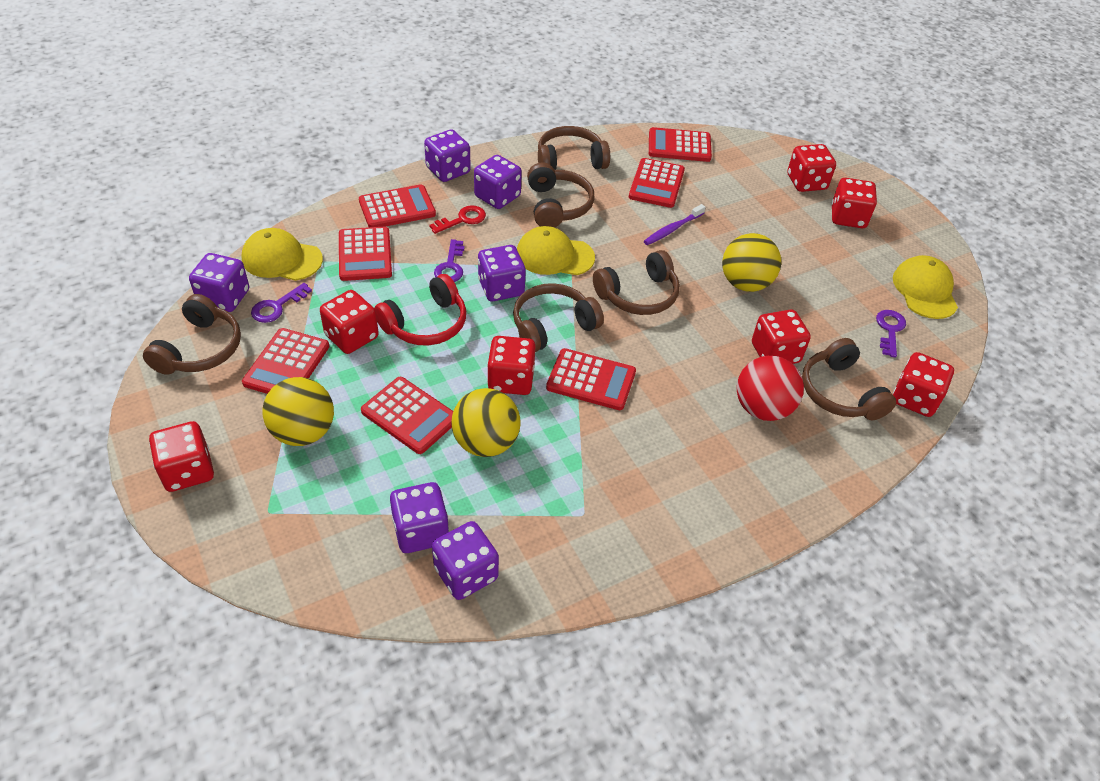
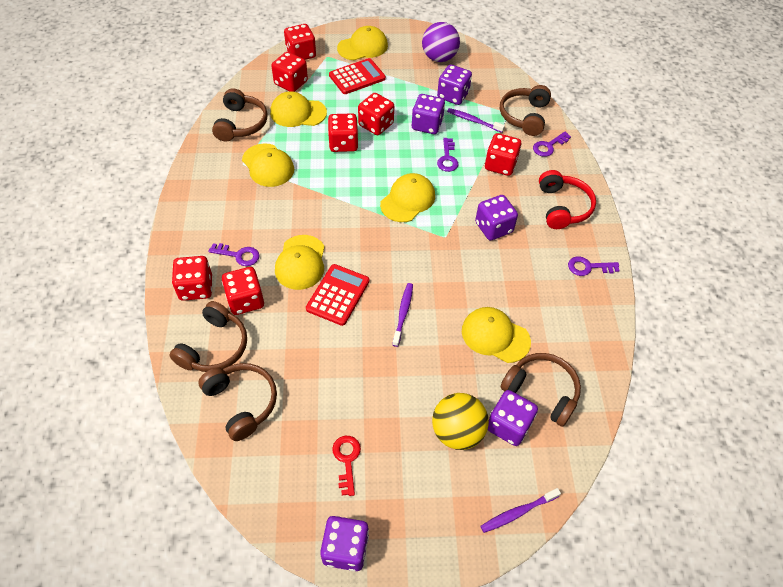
brown headphones: 6 -> 5
purple ball: 0 -> 1
purple dice: 6 -> 5
purple key: 3 -> 4
purple toothbrush: 1 -> 3
red ball: 1 -> 0
red calculator: 7 -> 2
yellow ball: 3 -> 1
yellow cap: 3 -> 6

